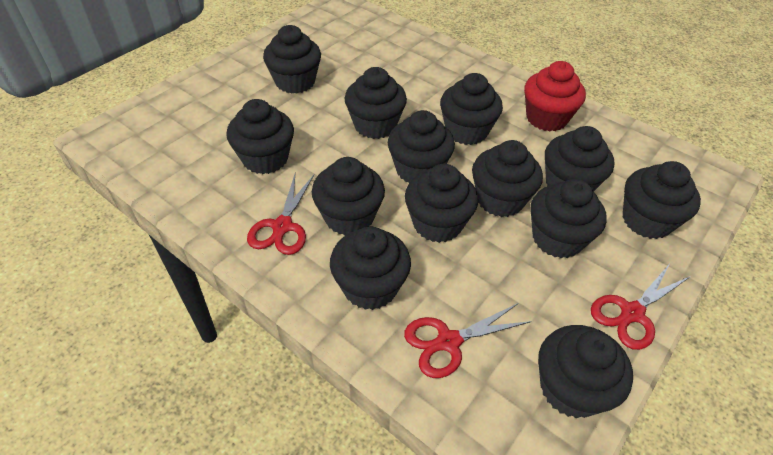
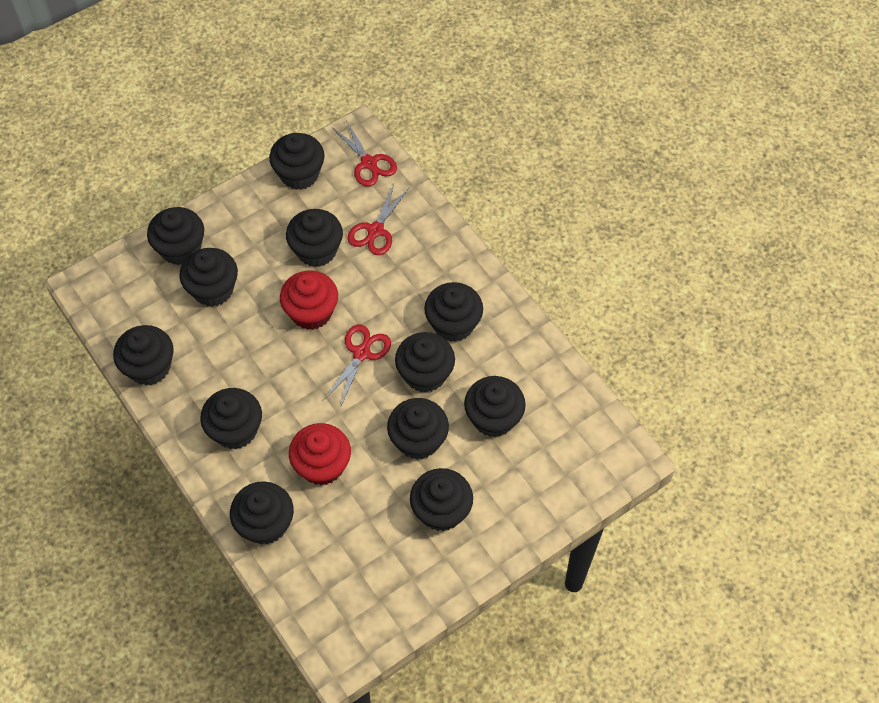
black cupcake: 13 -> 12
red cupcake: 1 -> 2

